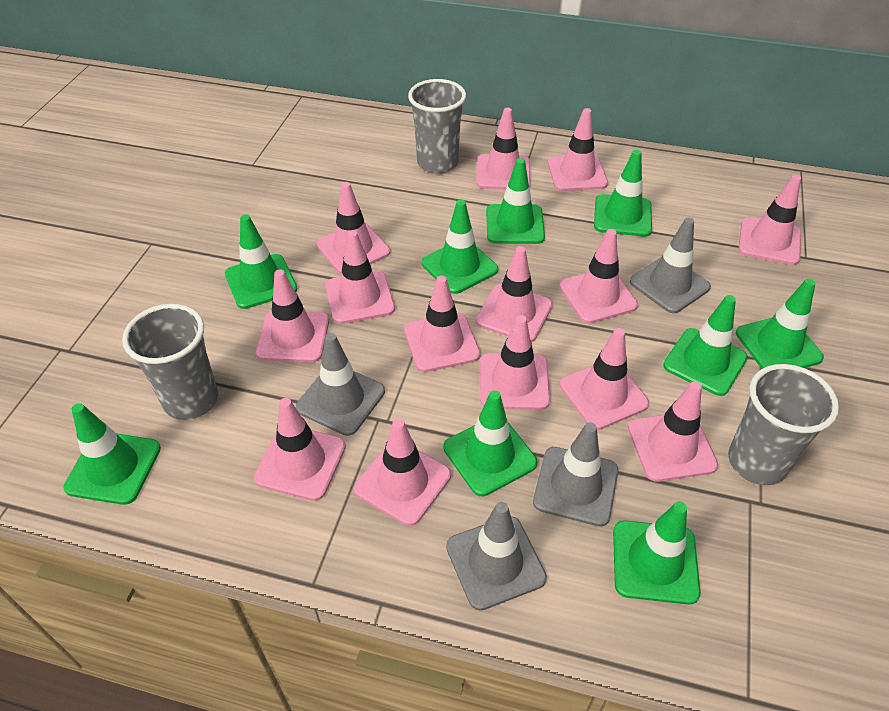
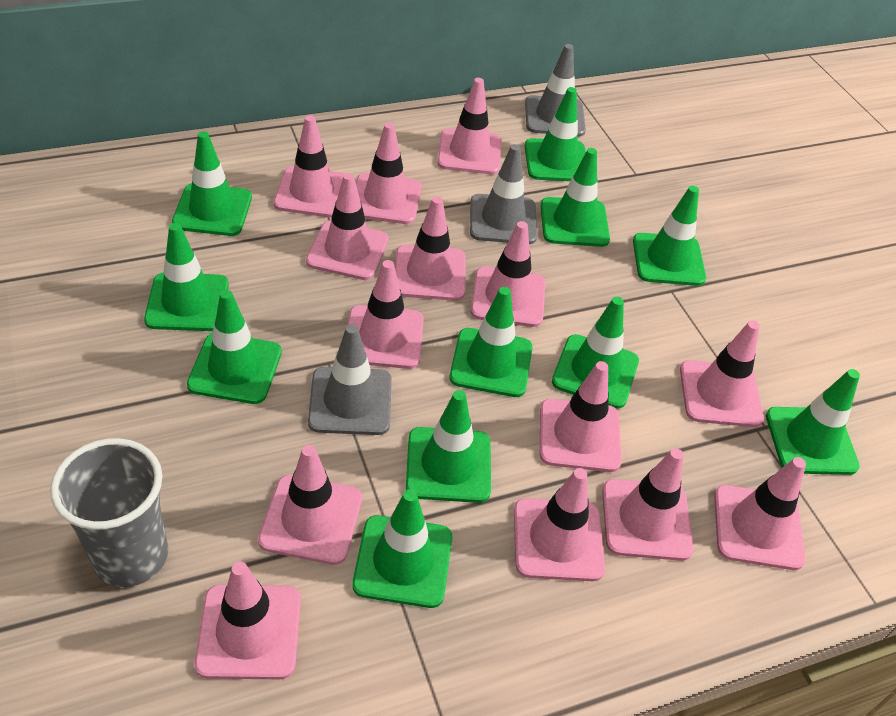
green traffic cone: 9 -> 11
grey cup: 3 -> 1
grey traffic cone: 4 -> 3

